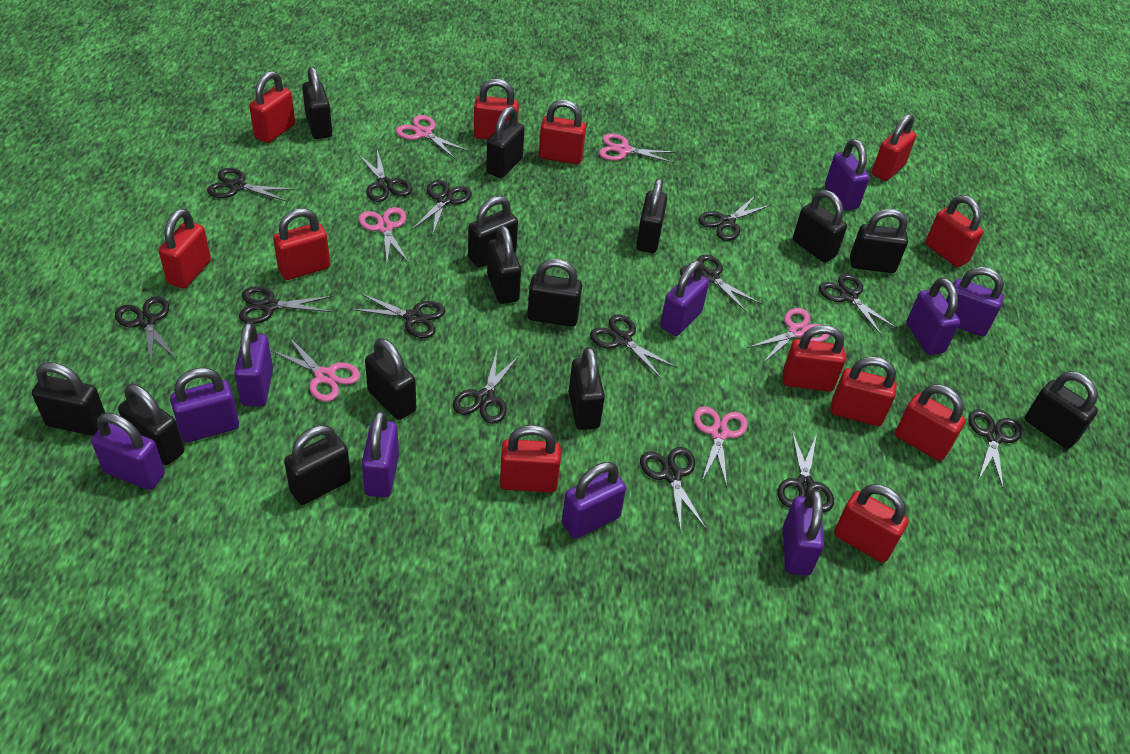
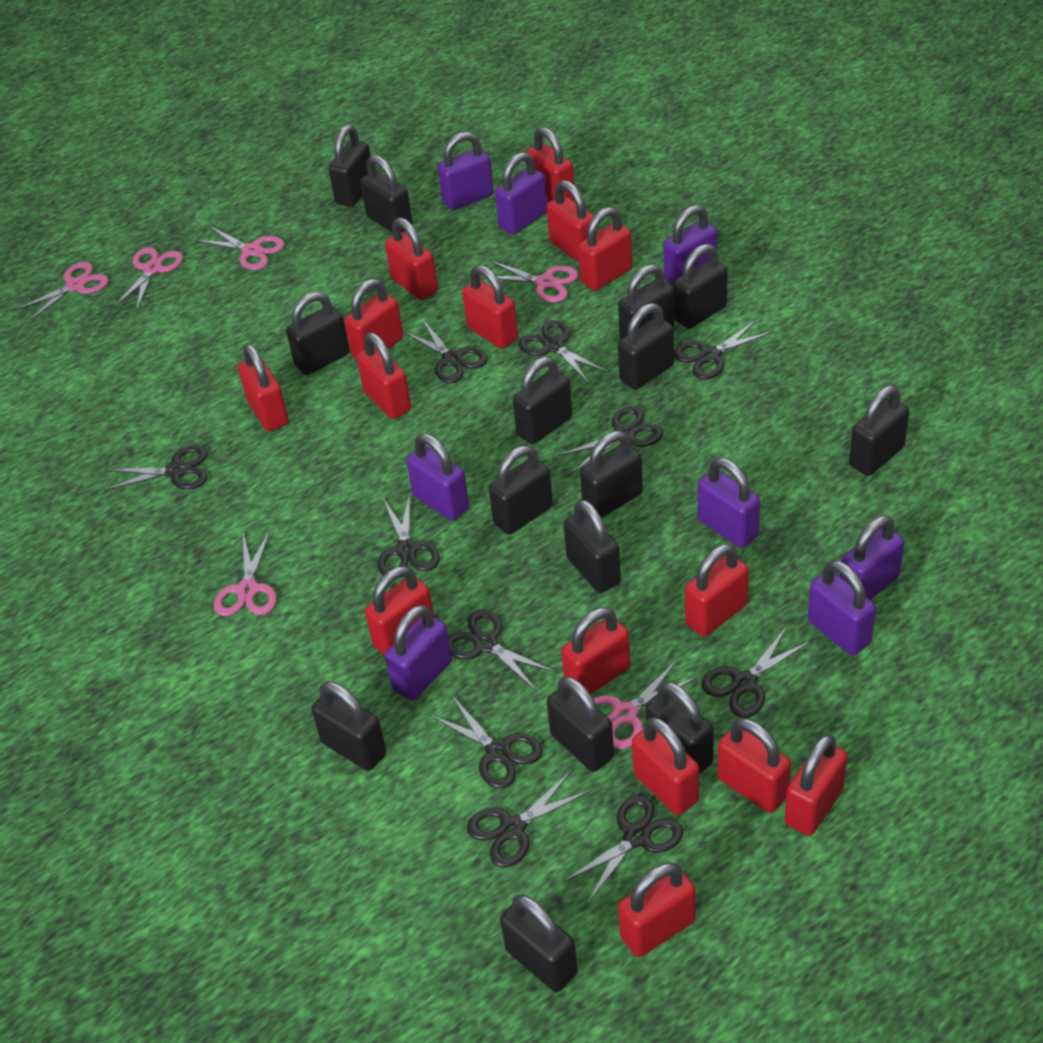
black padlock: 14 -> 15
black scissors: 14 -> 11
purple padlock: 10 -> 8
red padlock: 12 -> 15

